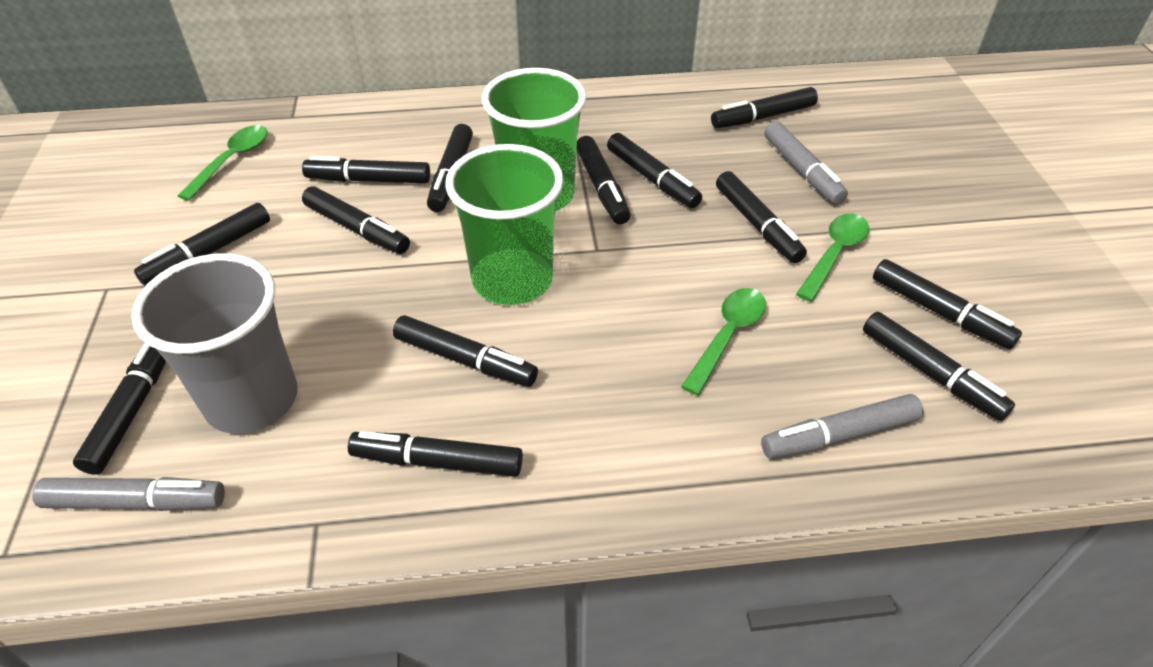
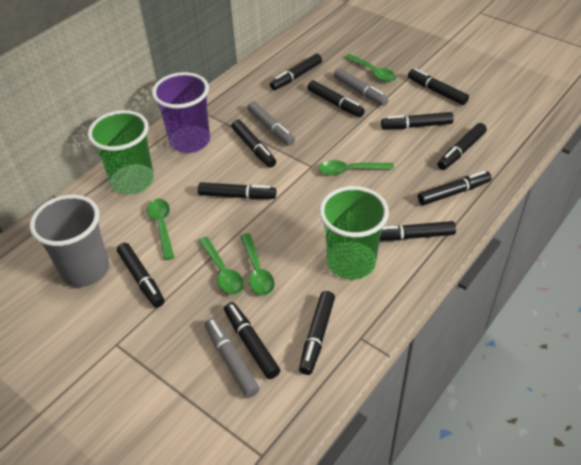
black marker: 13 -> 12
green spoon: 3 -> 5
purple cup: 0 -> 1

